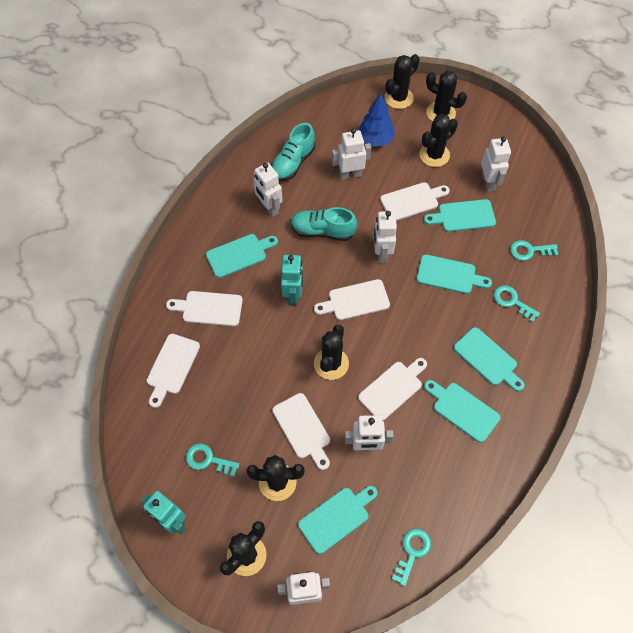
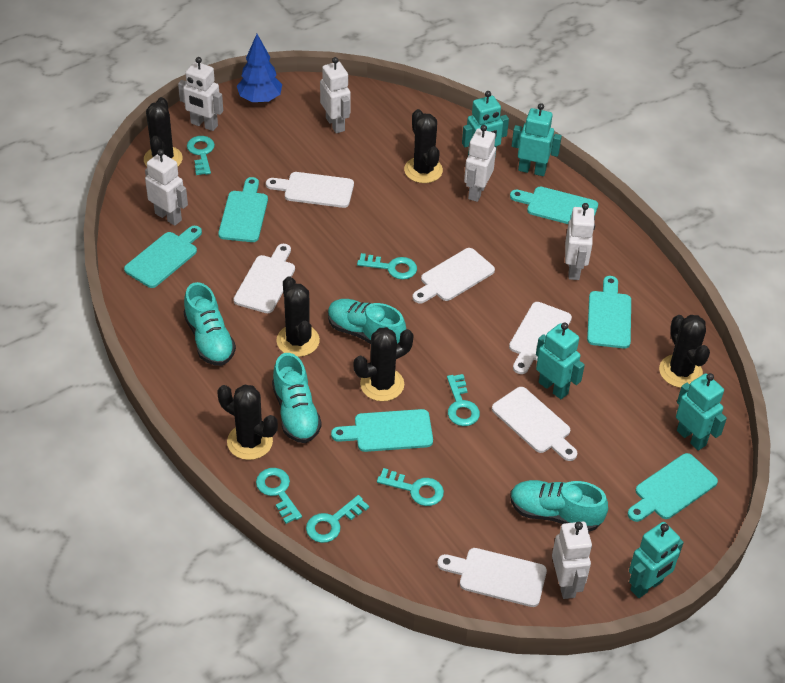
turquoise key: 4 -> 6
turquoise robot: 2 -> 5
turquoise shoe: 2 -> 4

